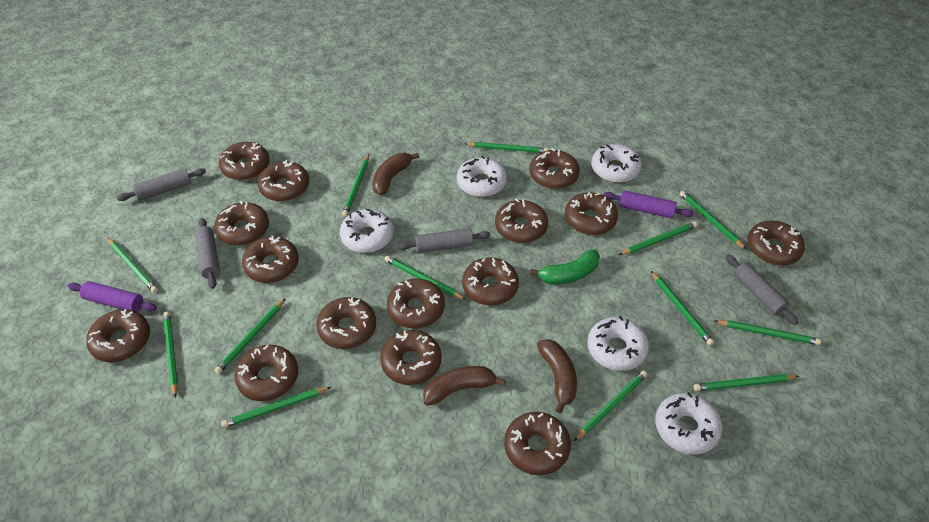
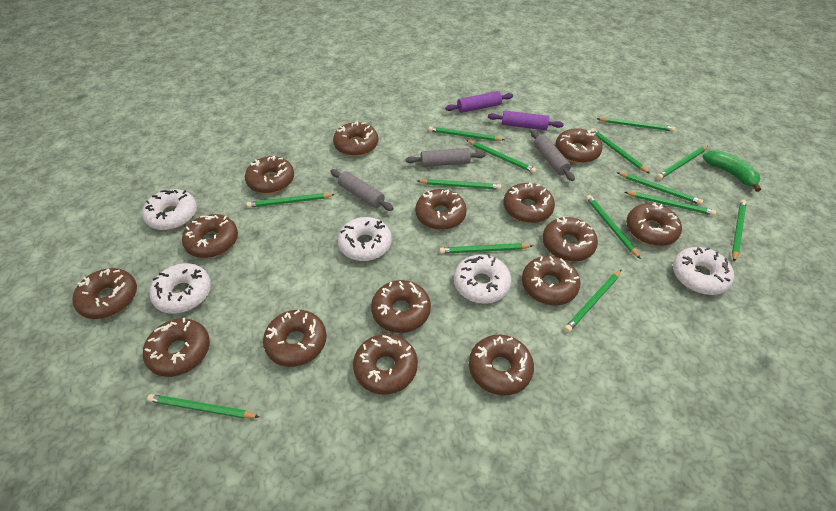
brown banana: 3 -> 0
green pencil: 13 -> 14
grey rolling pin: 4 -> 3

